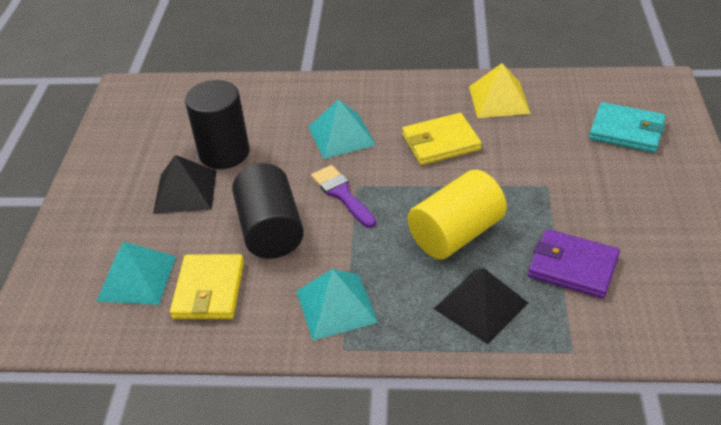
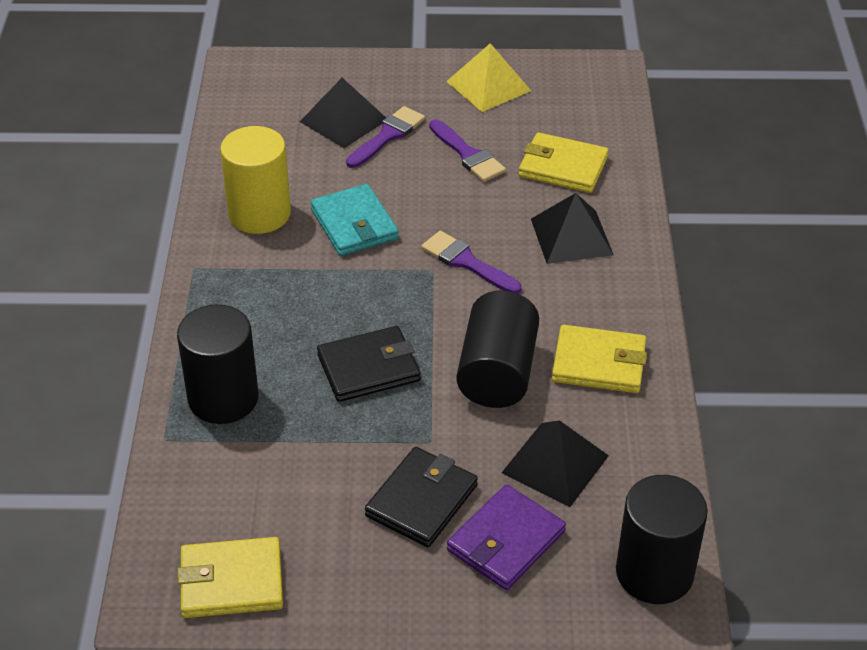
black cylinder: 2 -> 3
black pyramid: 2 -> 3
black wallet: 0 -> 2
purple brush: 1 -> 3
turquoise pyramid: 3 -> 0
yellow wallet: 2 -> 3

